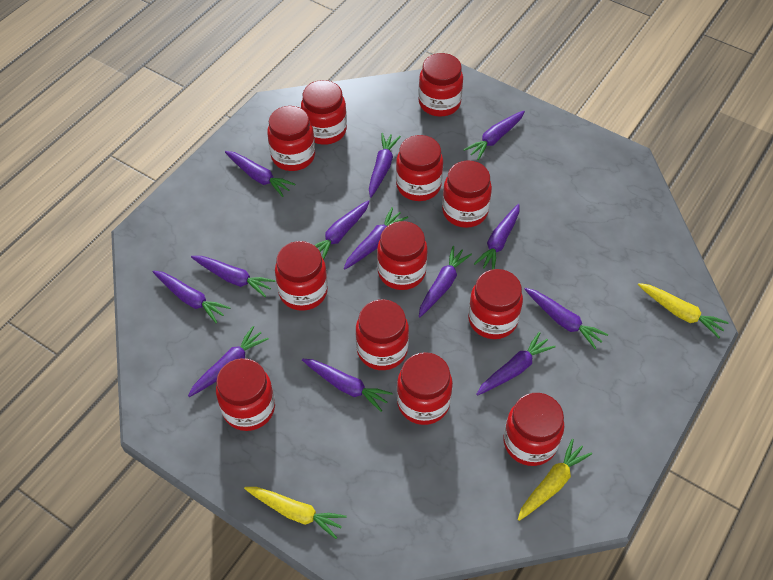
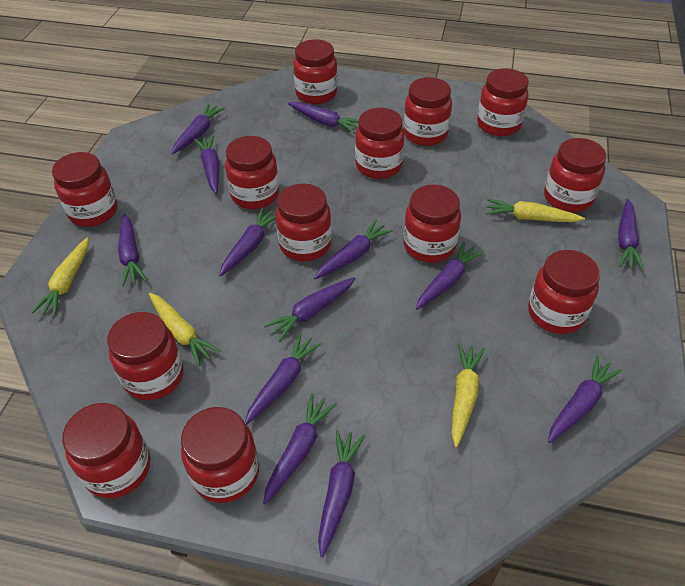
red jar: 12 -> 13
yellow carrot: 3 -> 4

